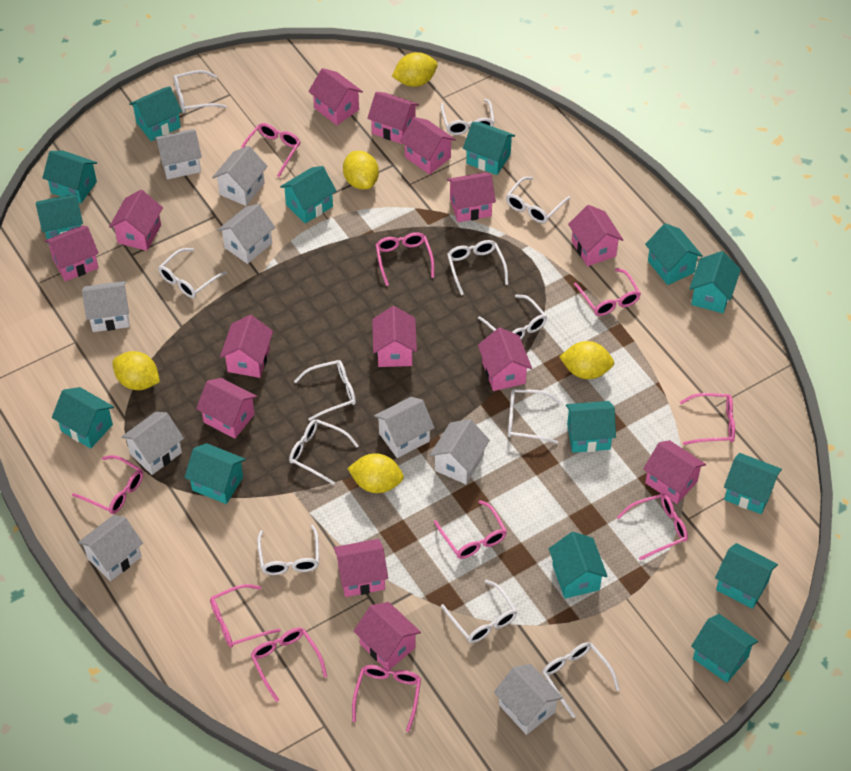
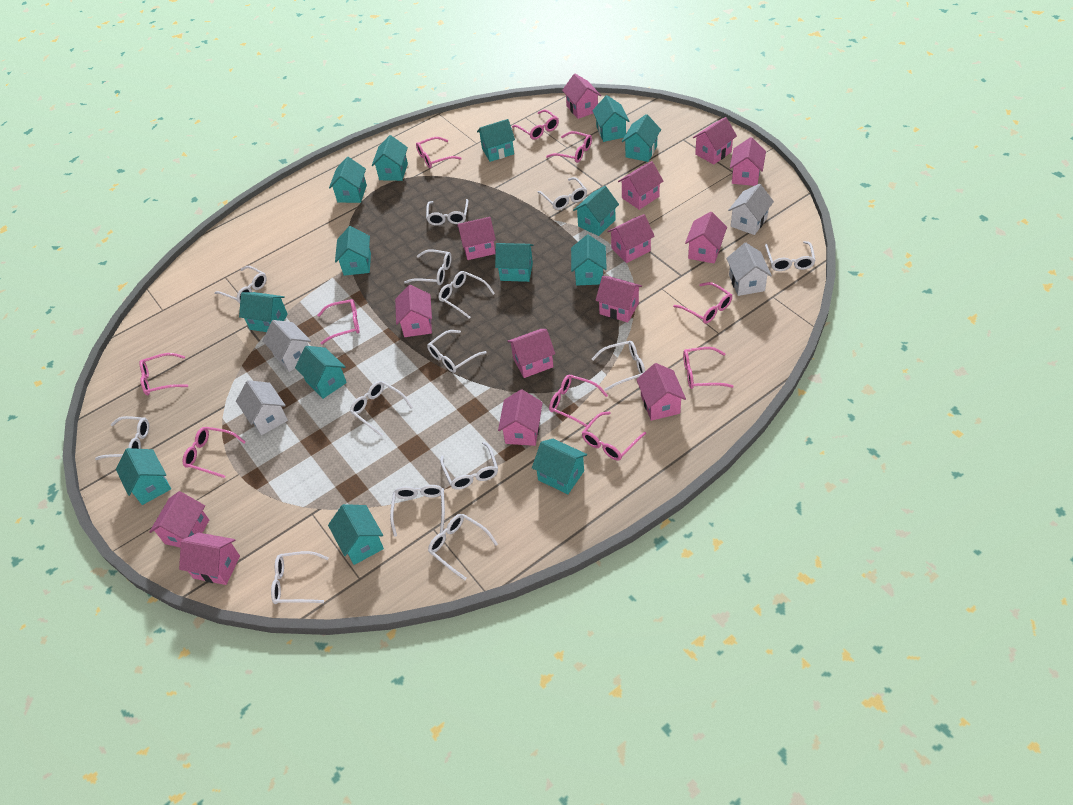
white glasses: 12 -> 14
white house: 9 -> 4
yellow lemon: 5 -> 0

